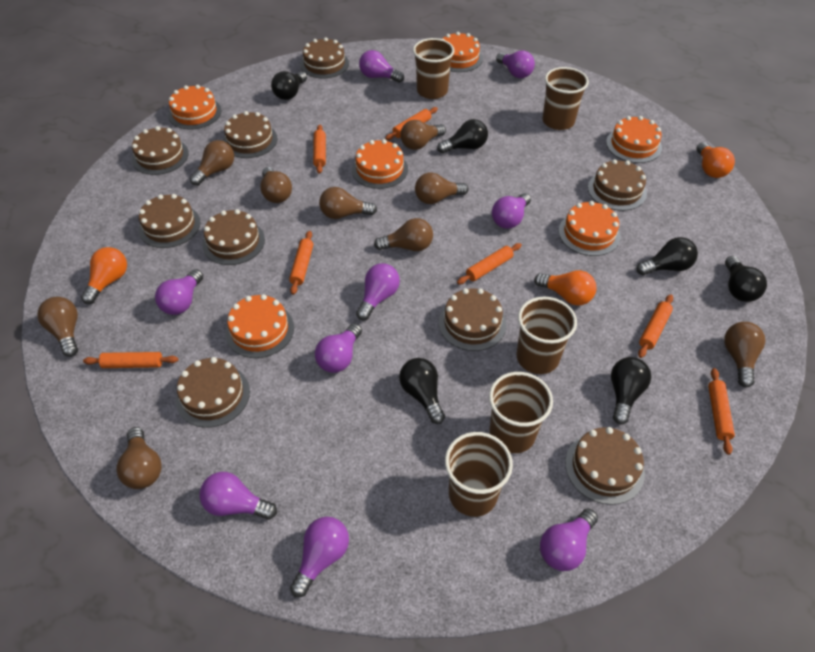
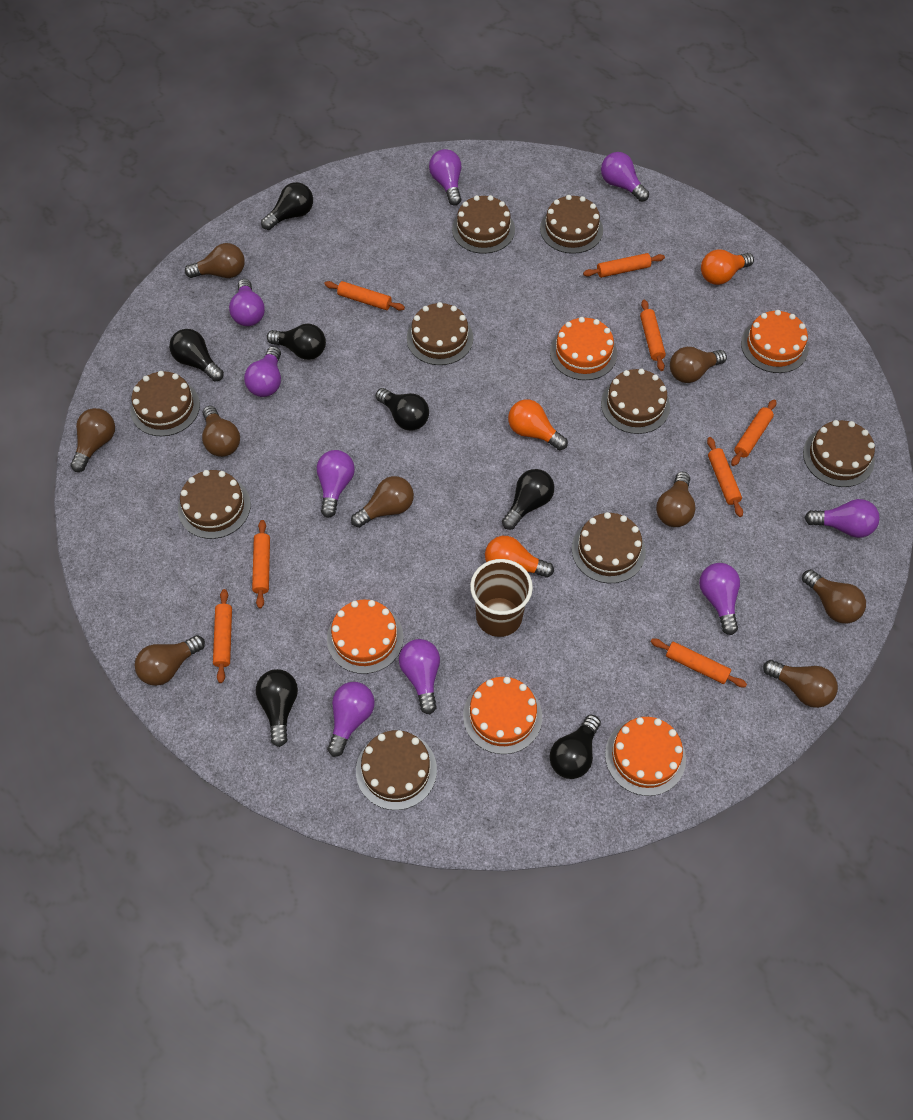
black light bulb: 6 -> 7
brown cup: 5 -> 1
orange cake: 6 -> 5
orange rolling pin: 7 -> 8

